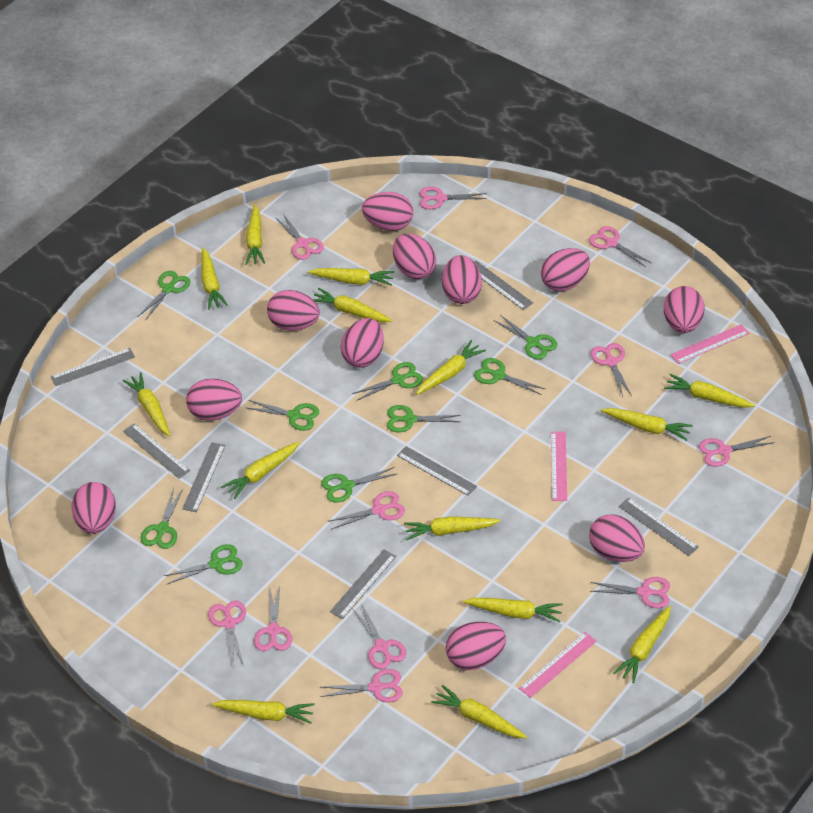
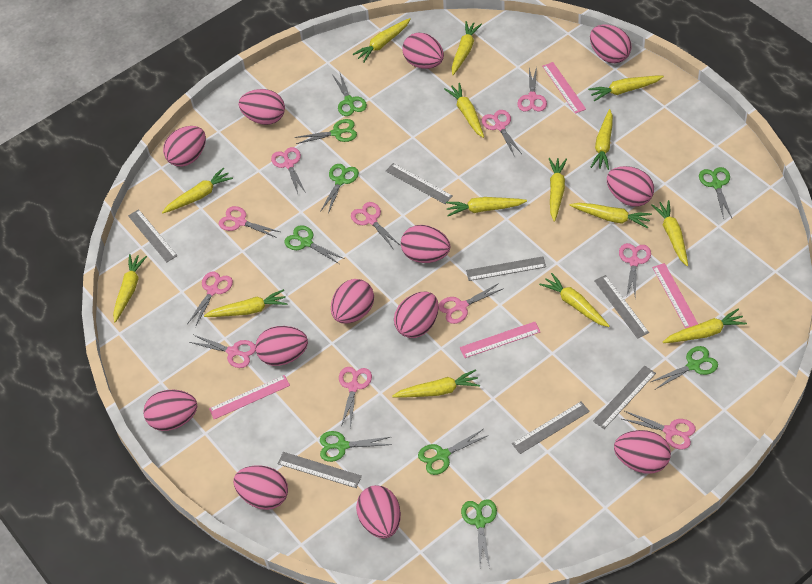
pink egg: 11 -> 13
pink ruler: 3 -> 4
yellow carrot: 14 -> 15

